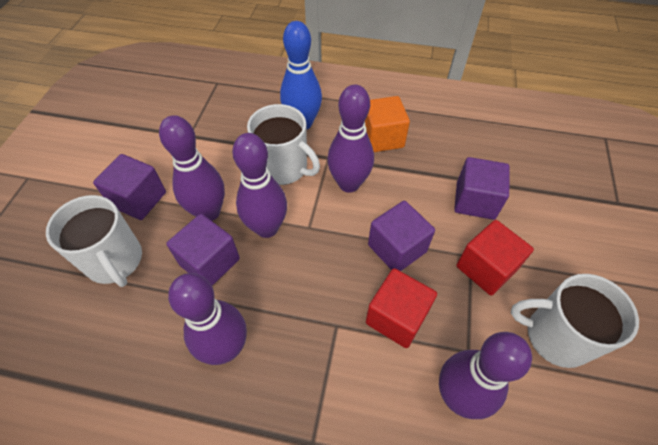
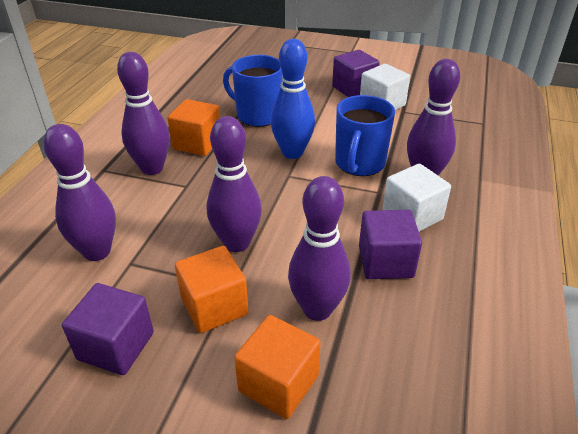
blue mug: 0 -> 2
orange cube: 1 -> 3
purple cube: 4 -> 3
red cube: 2 -> 0
white cube: 0 -> 2
white mug: 3 -> 0

